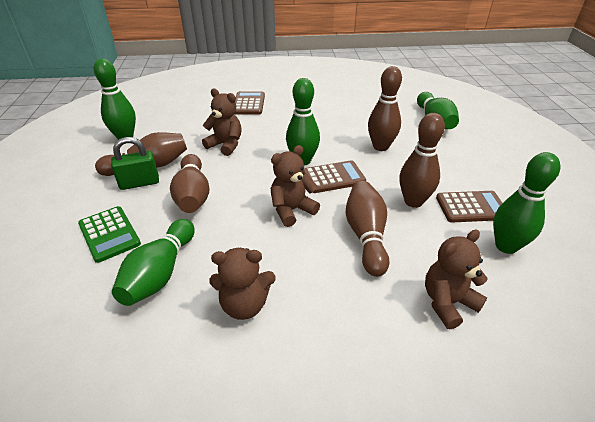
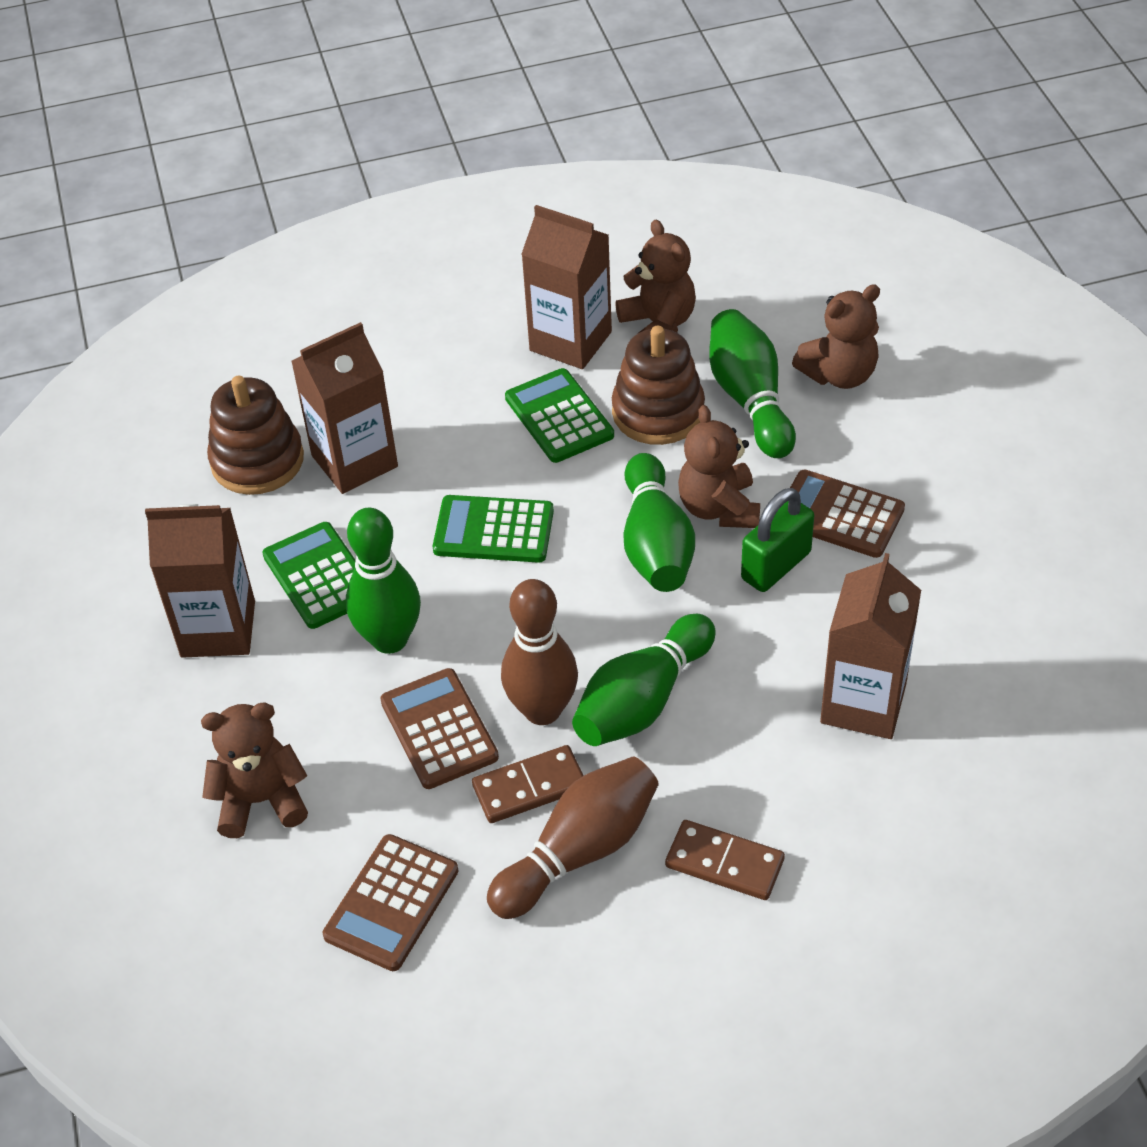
brown bowling pin: 5 -> 2
brown carton: 0 -> 4
brown domino: 0 -> 2
brown stacking toy: 0 -> 2
green bowling pin: 5 -> 4
green calculator: 1 -> 3

